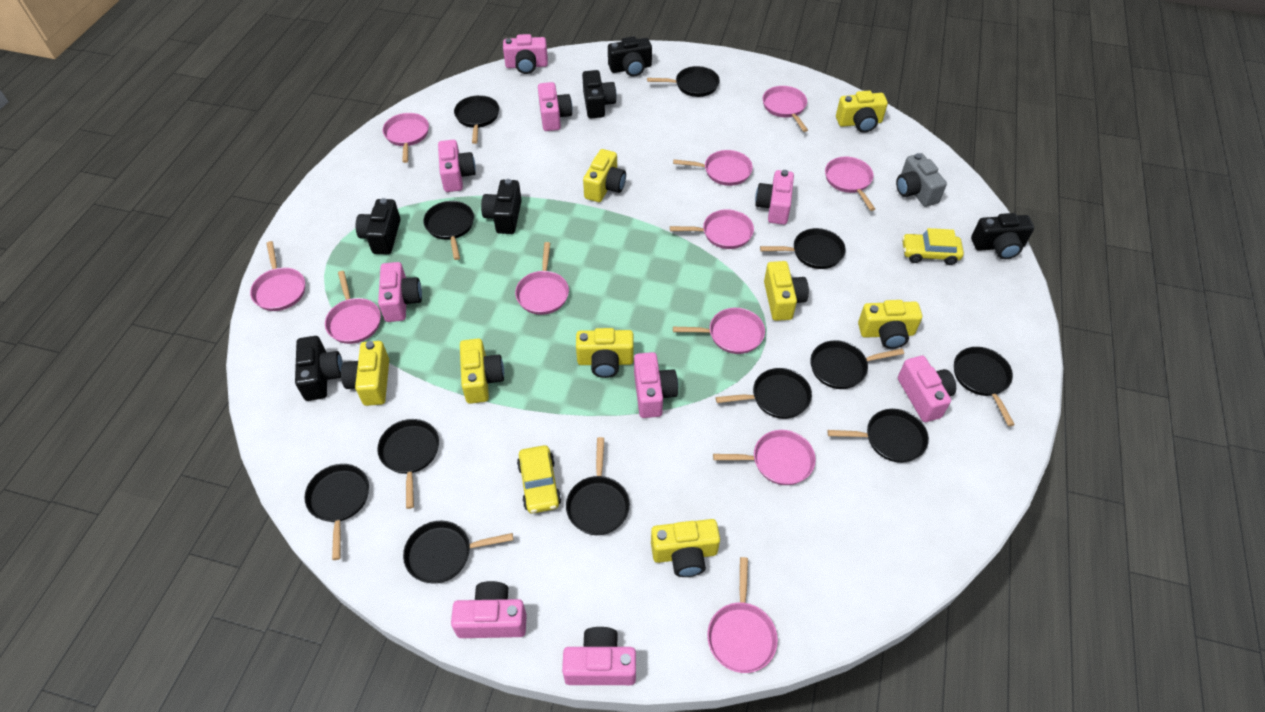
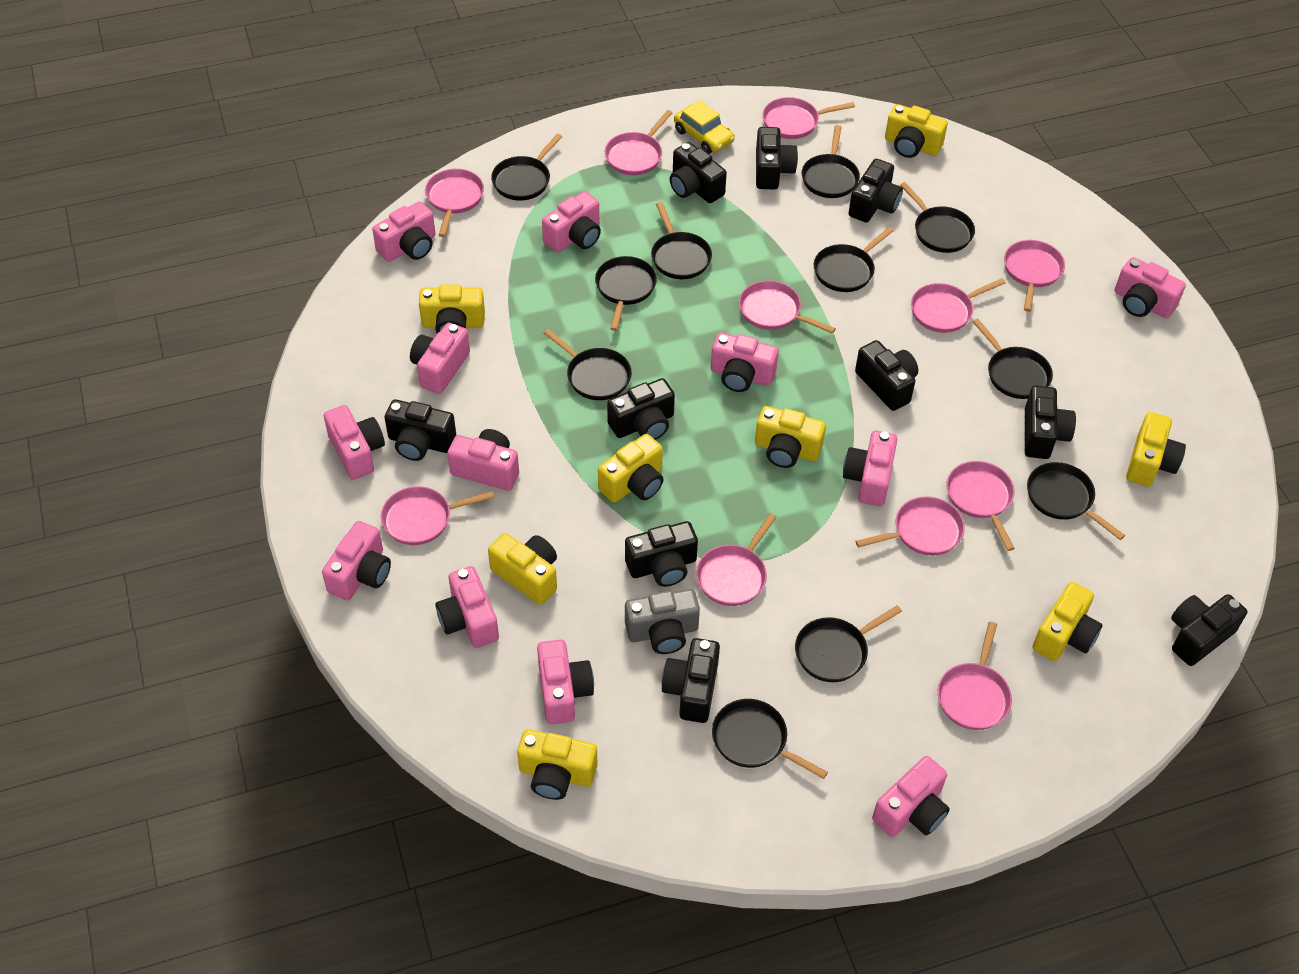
black camera: 6 -> 10
black pan: 12 -> 11
pink camera: 9 -> 12
yellow car: 2 -> 1

